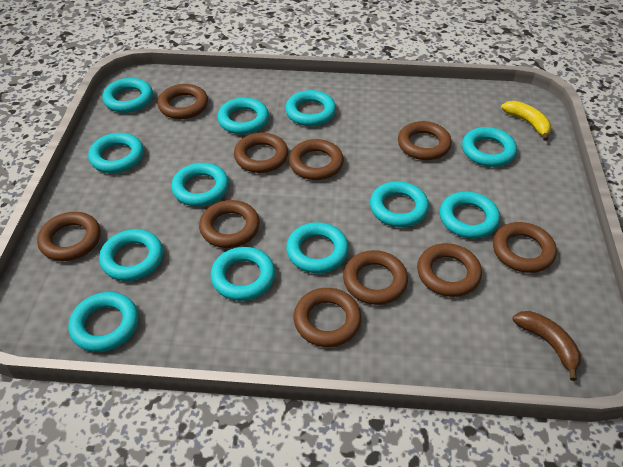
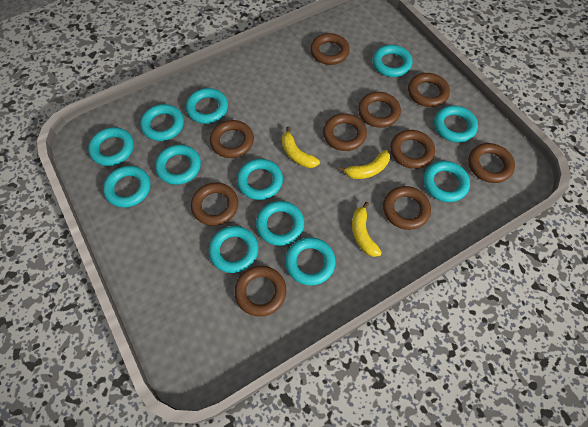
brown banana: 1 -> 0
yellow banana: 1 -> 3

